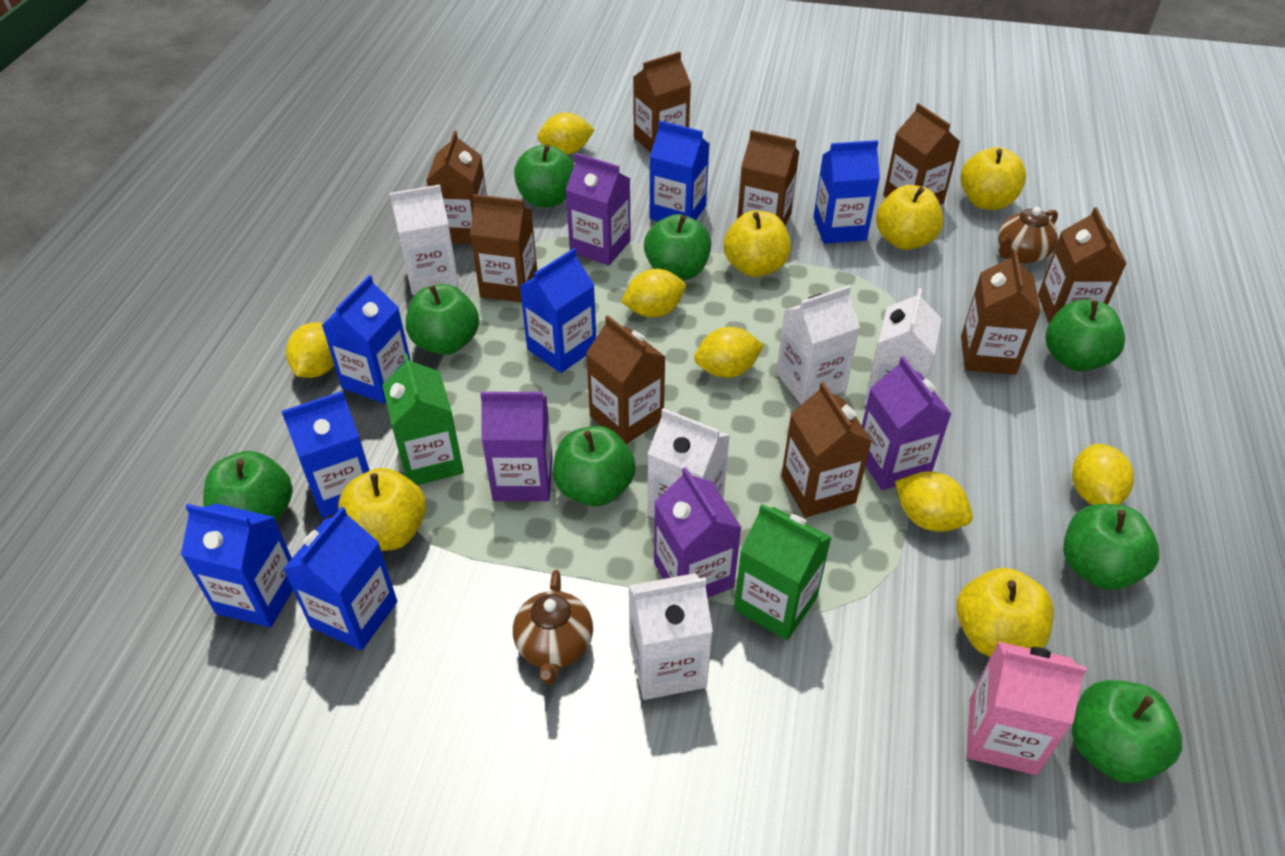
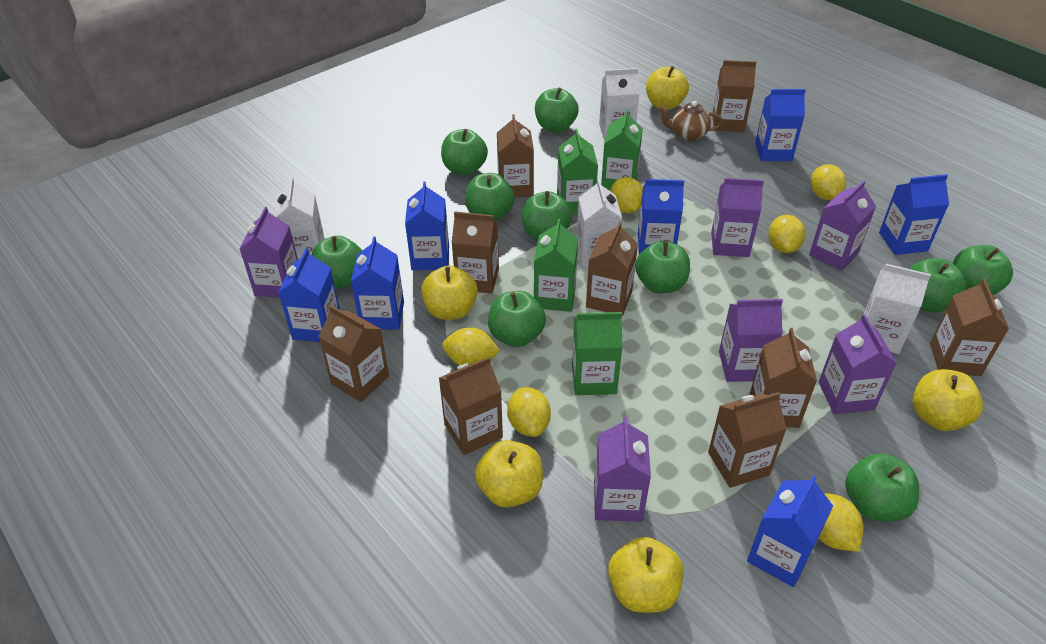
brown teapot: 2 -> 1
green apple: 8 -> 10
green carton: 2 -> 4
pink carton: 1 -> 0
purple carton: 4 -> 6
white carton: 5 -> 4

